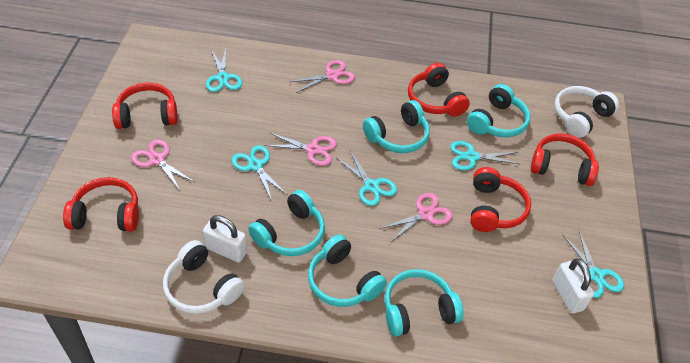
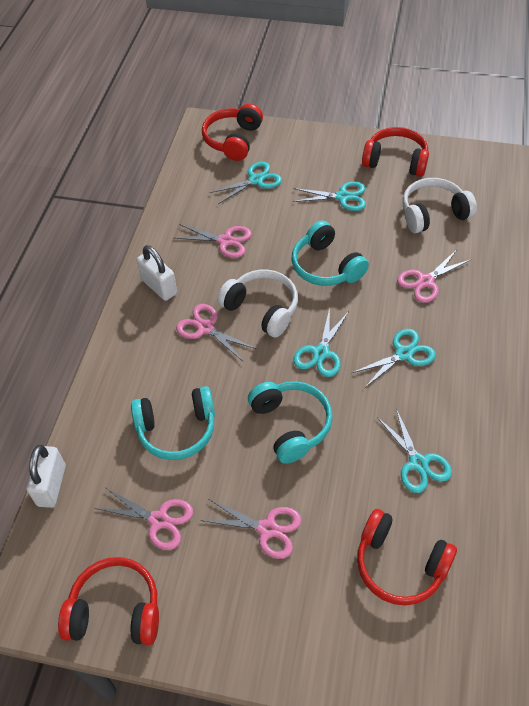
pink scissors: 4 -> 5
red headphones: 5 -> 4
turquoise headphones: 5 -> 3

